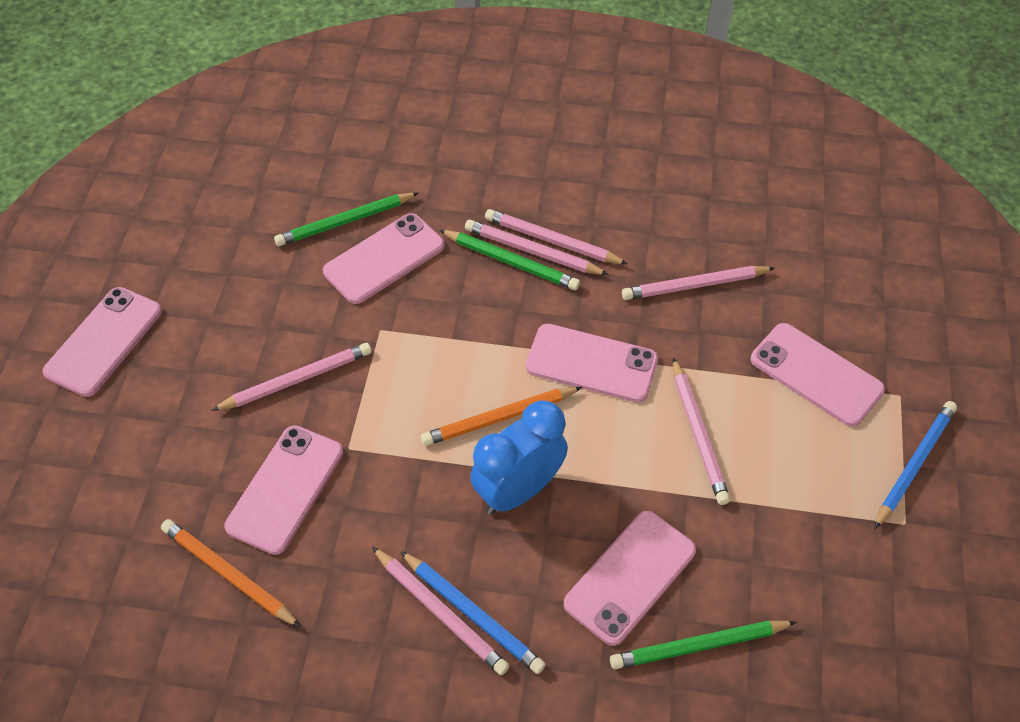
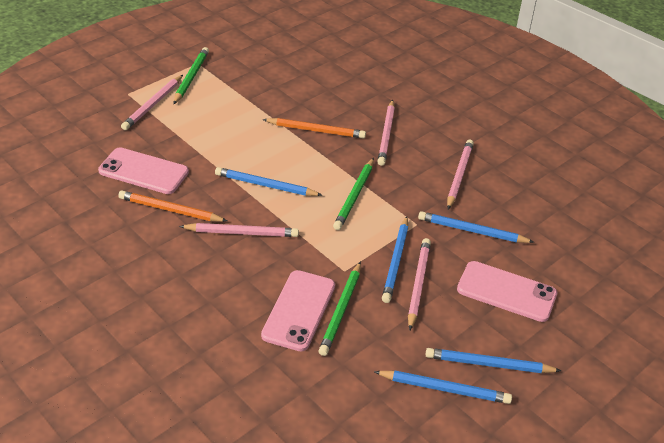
blue clock: 1 -> 0
blue pencil: 2 -> 5
pink pencil: 6 -> 5
pink phone: 6 -> 3

